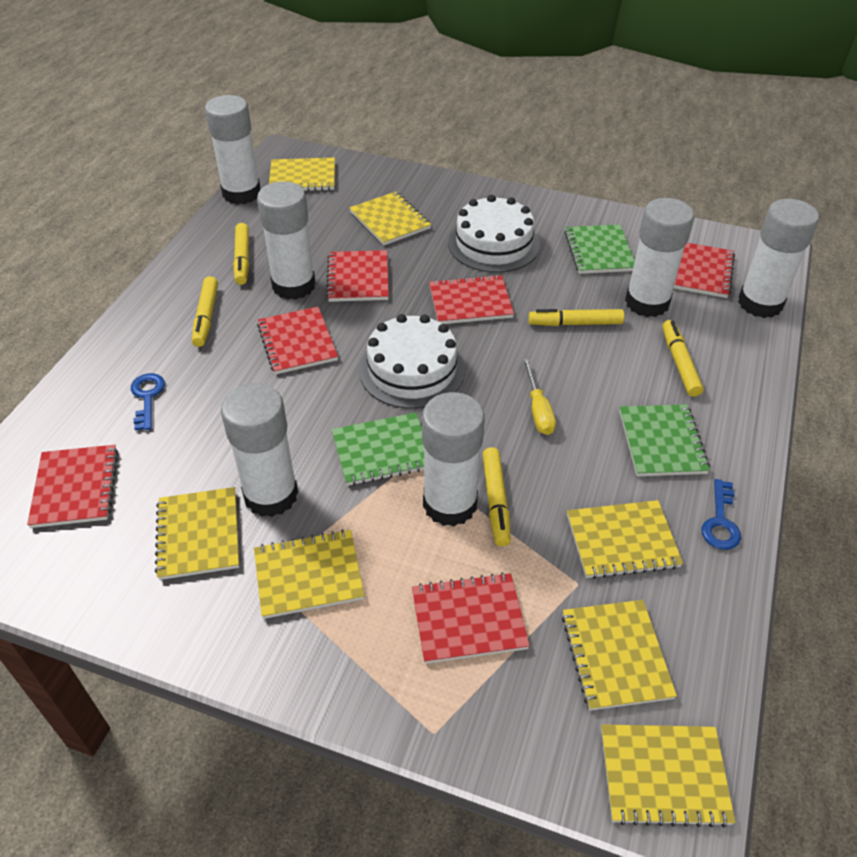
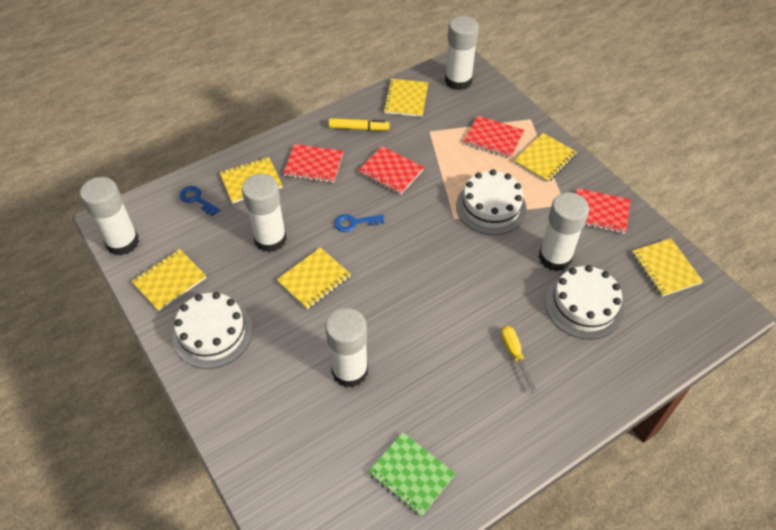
green notebook: 3 -> 1
red notebook: 6 -> 4
white cake: 2 -> 3
white glue stick: 6 -> 5
yellow marker: 5 -> 1
yellow notebook: 7 -> 6

